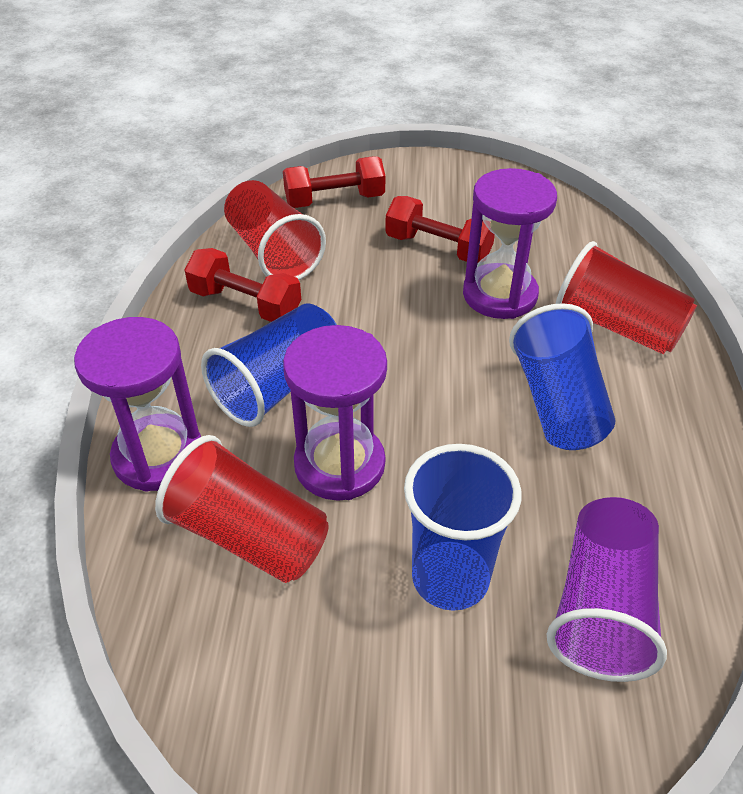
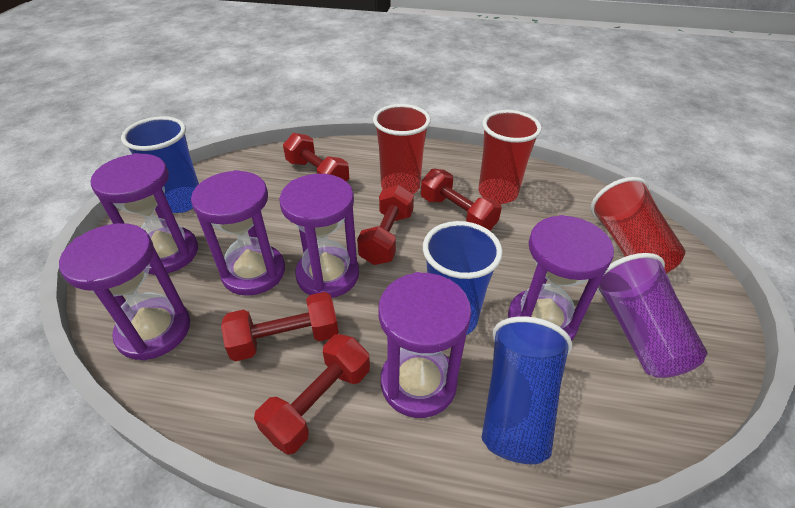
purple hourglass: 3 -> 6
red dumbbell: 3 -> 5

